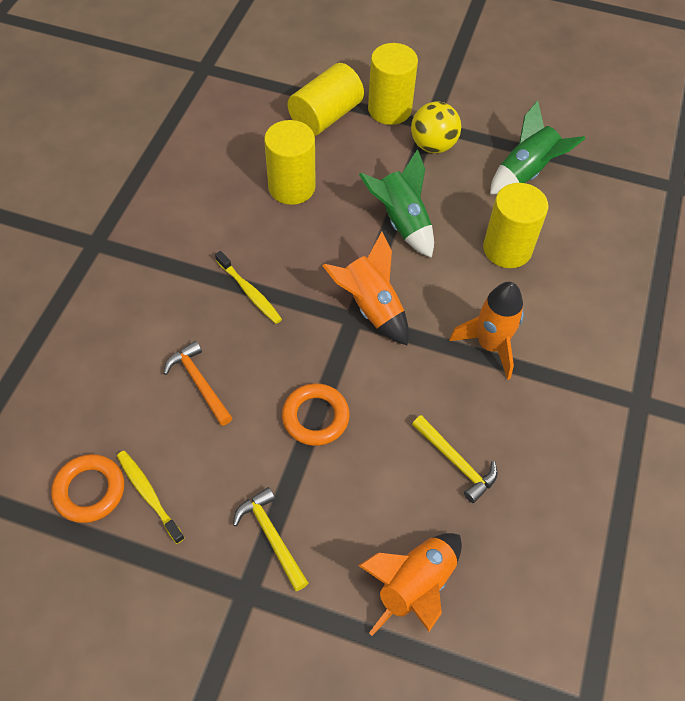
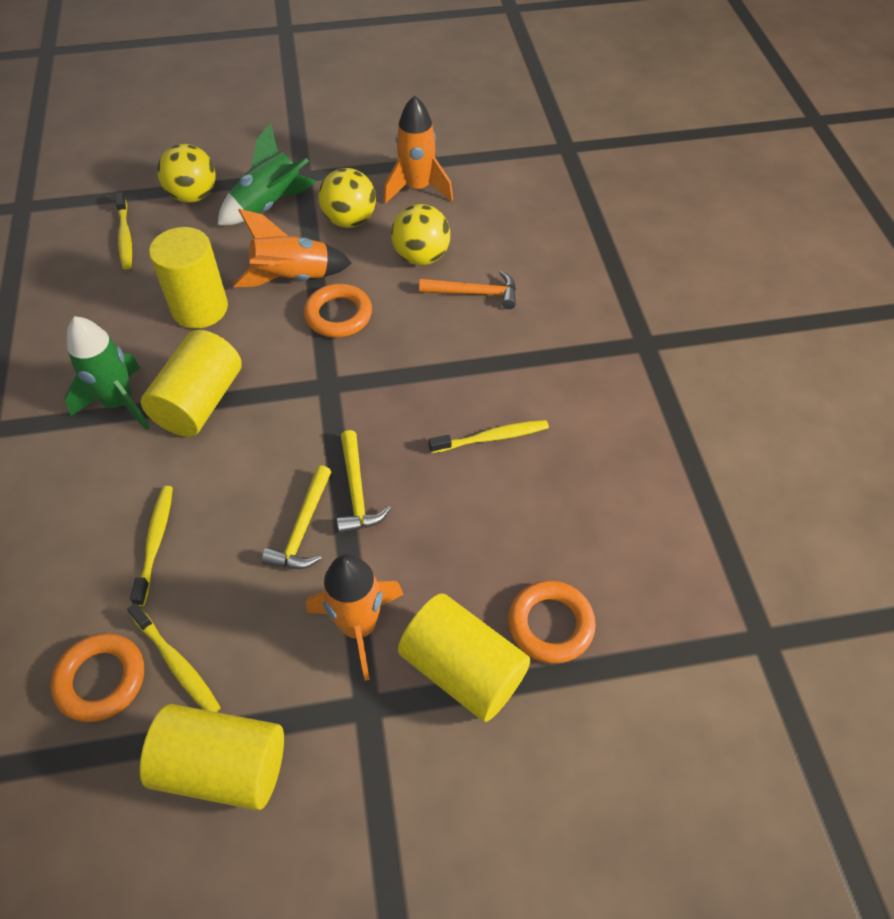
orange ring: 2 -> 3
yellow ball: 1 -> 3
yellow toothbrush: 2 -> 4

